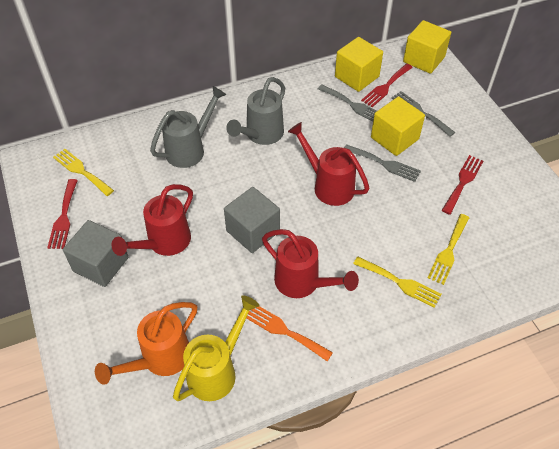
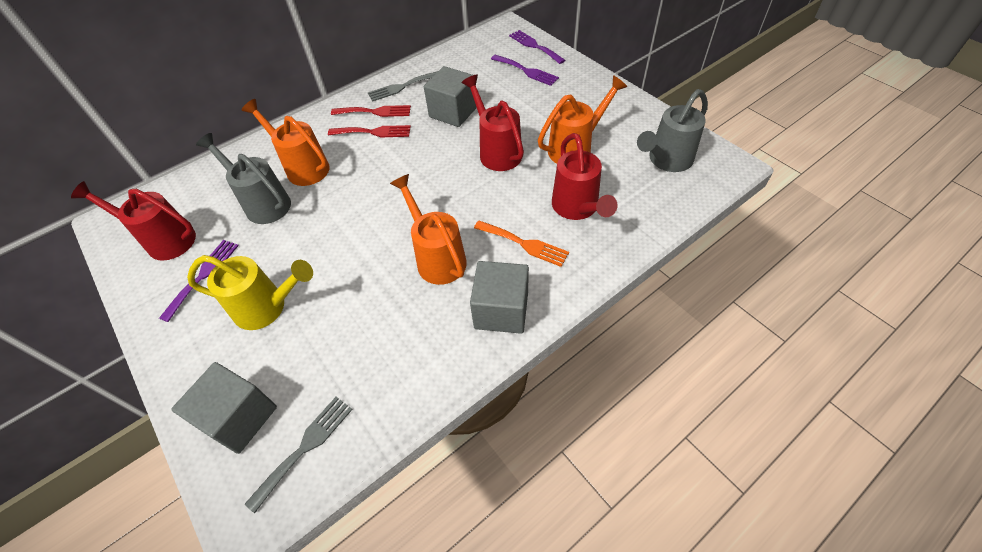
grey cube: 2 -> 3
grey fork: 3 -> 2
orange watering can: 1 -> 3
purple fork: 0 -> 3
red fork: 3 -> 2
yellow cube: 3 -> 0
yellow fork: 3 -> 0

